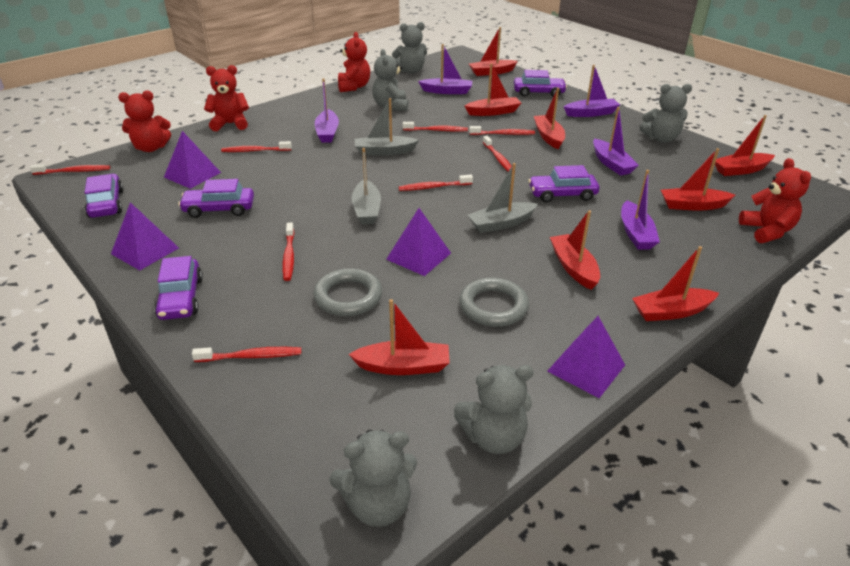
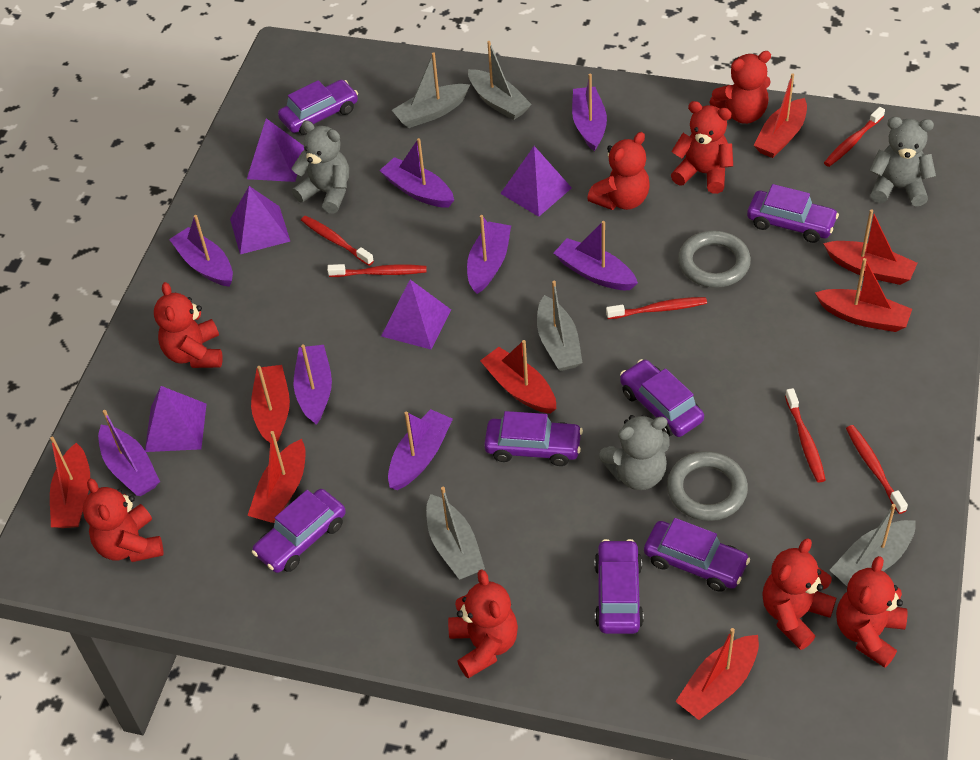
grey boat: 3 -> 5
grey teddy bear: 5 -> 3
purple boat: 5 -> 8
purple car: 5 -> 7
purple pyramid: 4 -> 5
red teddy bear: 4 -> 8
red toothbrush: 8 -> 6

